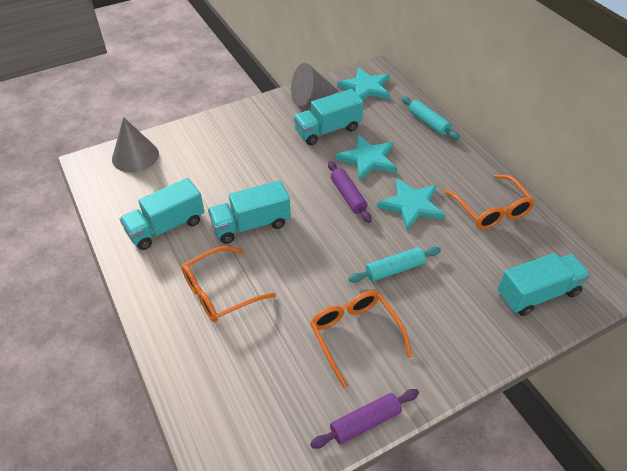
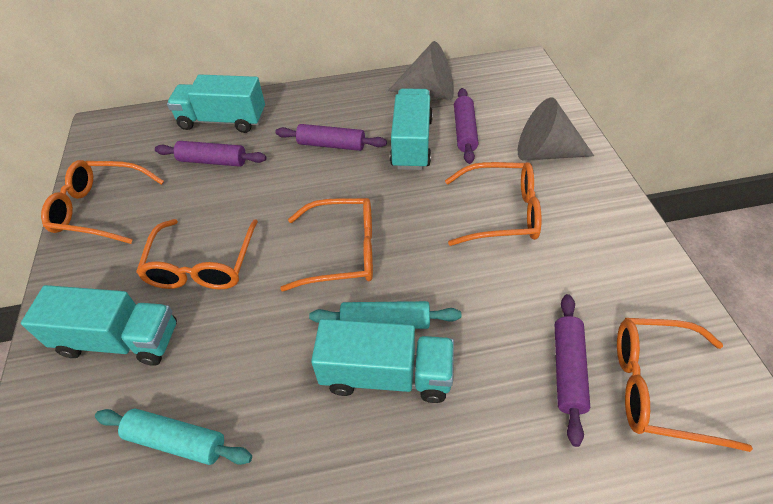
orange glasses: 3 -> 5
purple rolling pin: 2 -> 4
turquoise star: 3 -> 0

